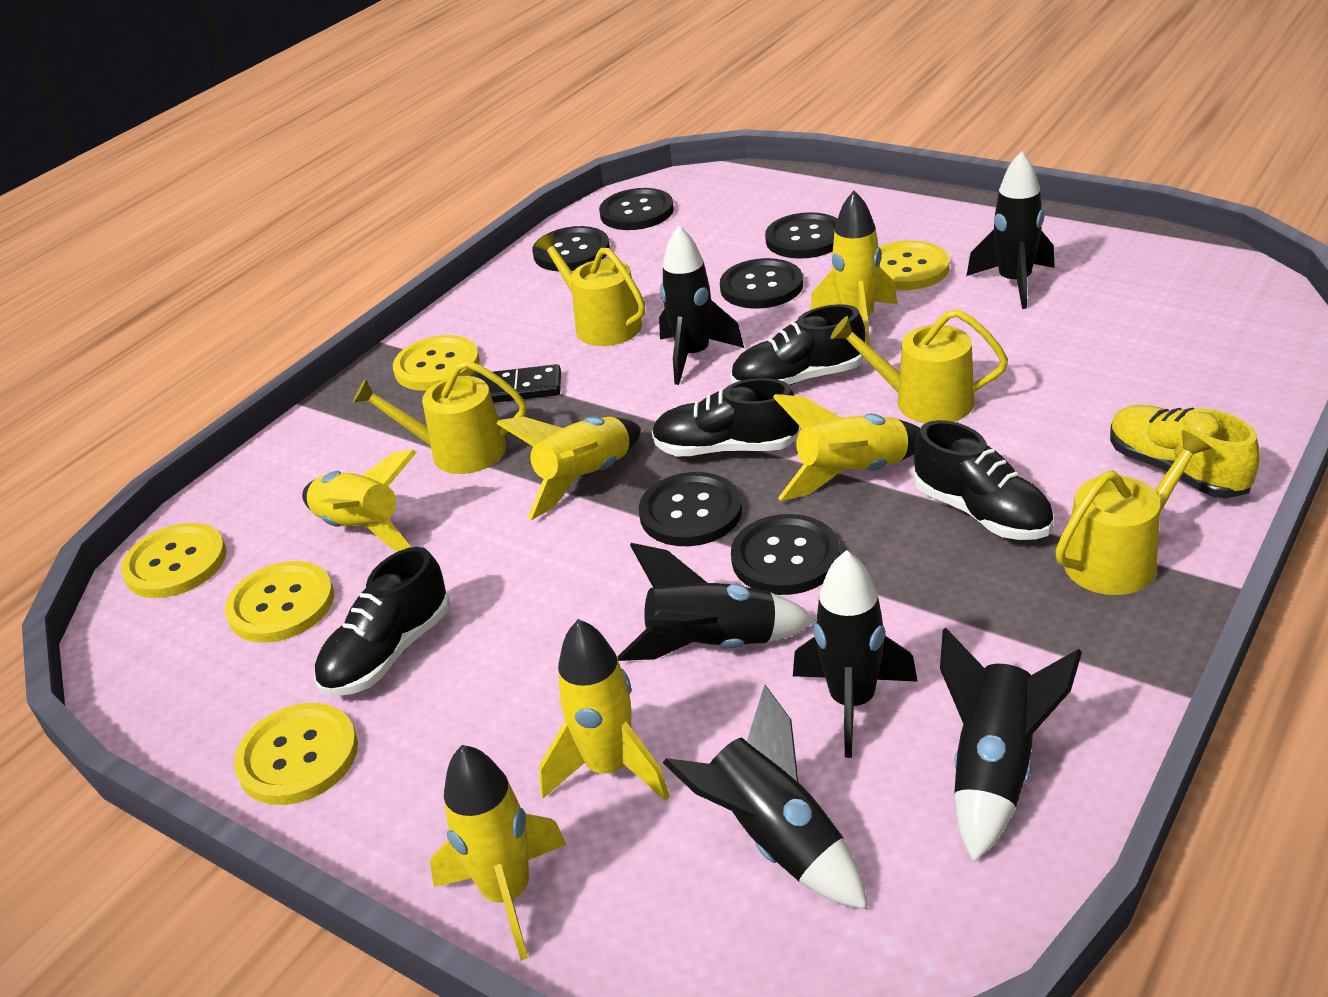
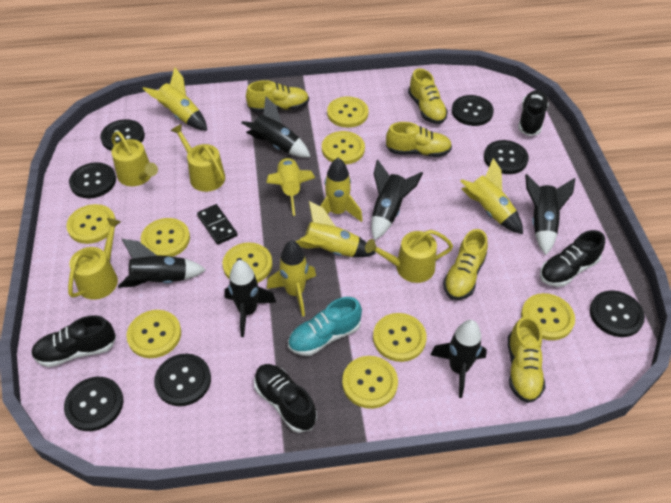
black button: 6 -> 7
turquoise shoe: 0 -> 1
yellow button: 5 -> 9
yellow shoe: 1 -> 5

